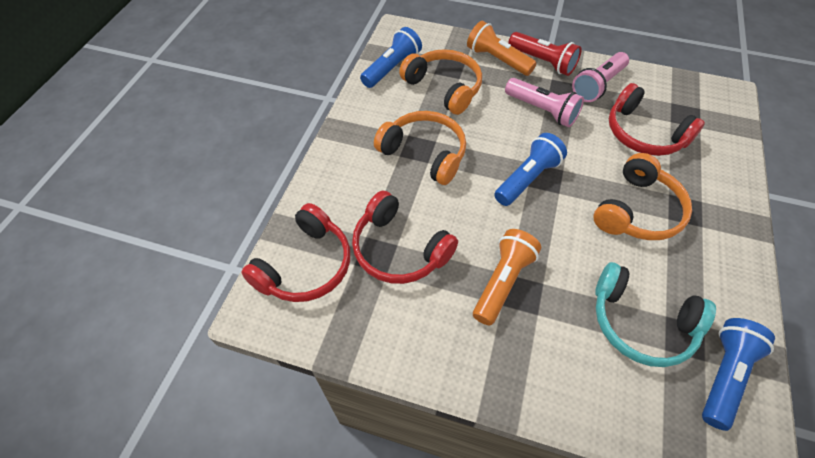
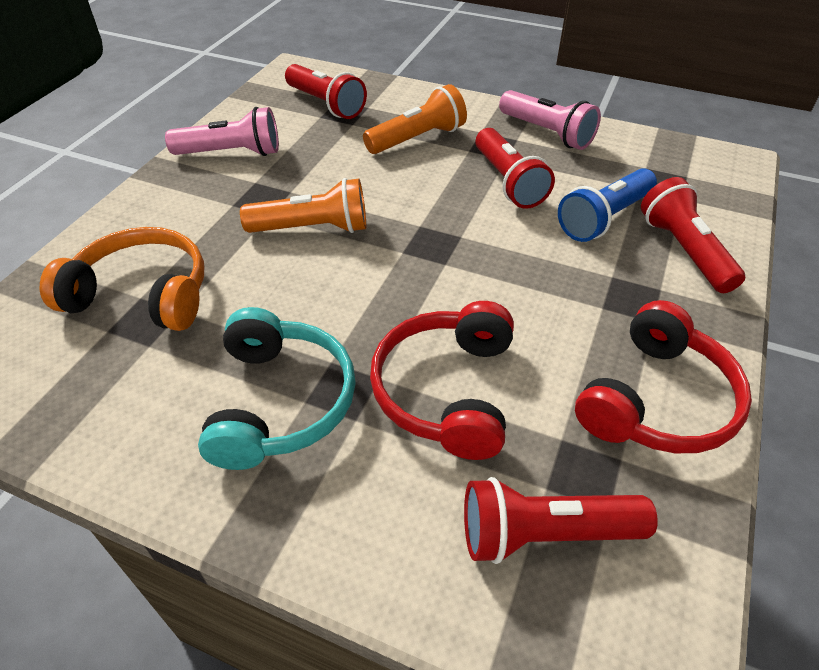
blue flashlight: 3 -> 1
orange headphones: 3 -> 1
red flashlight: 1 -> 4
red headphones: 3 -> 2

